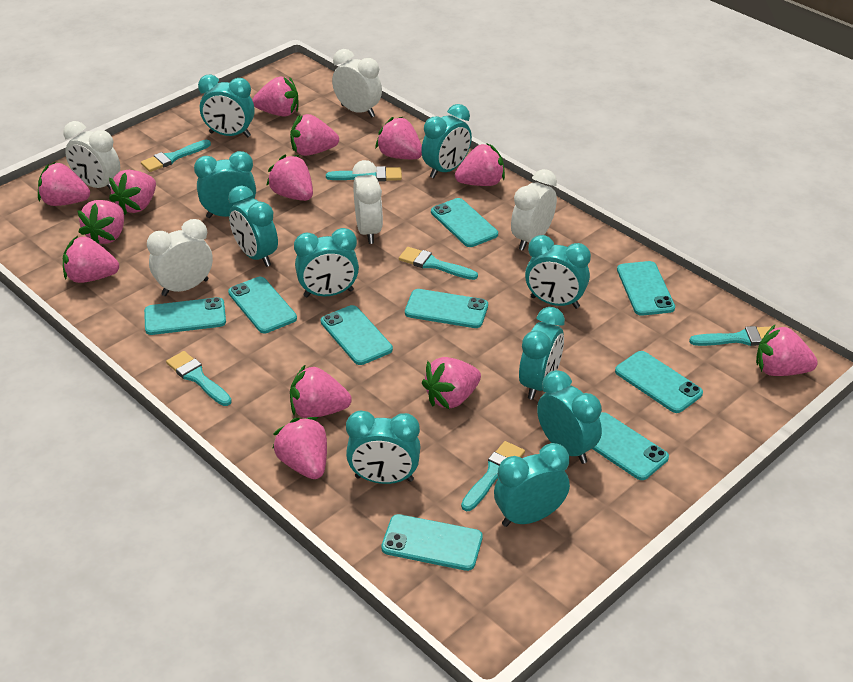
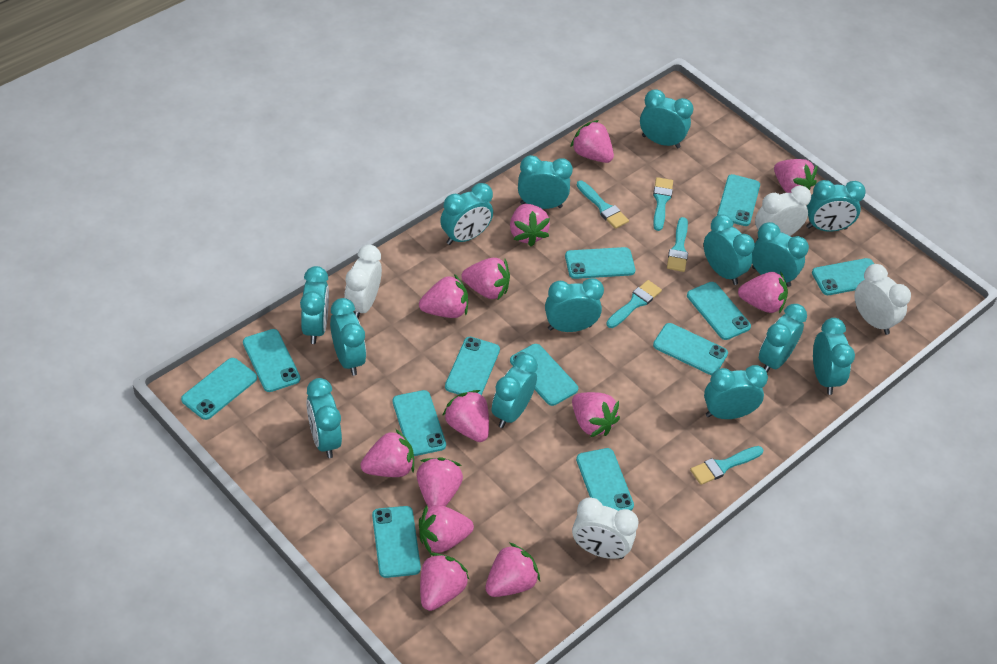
turquoise brush: 6 -> 5
turquoise clock: 10 -> 14
turquoise phone: 9 -> 12
white clock: 5 -> 4

